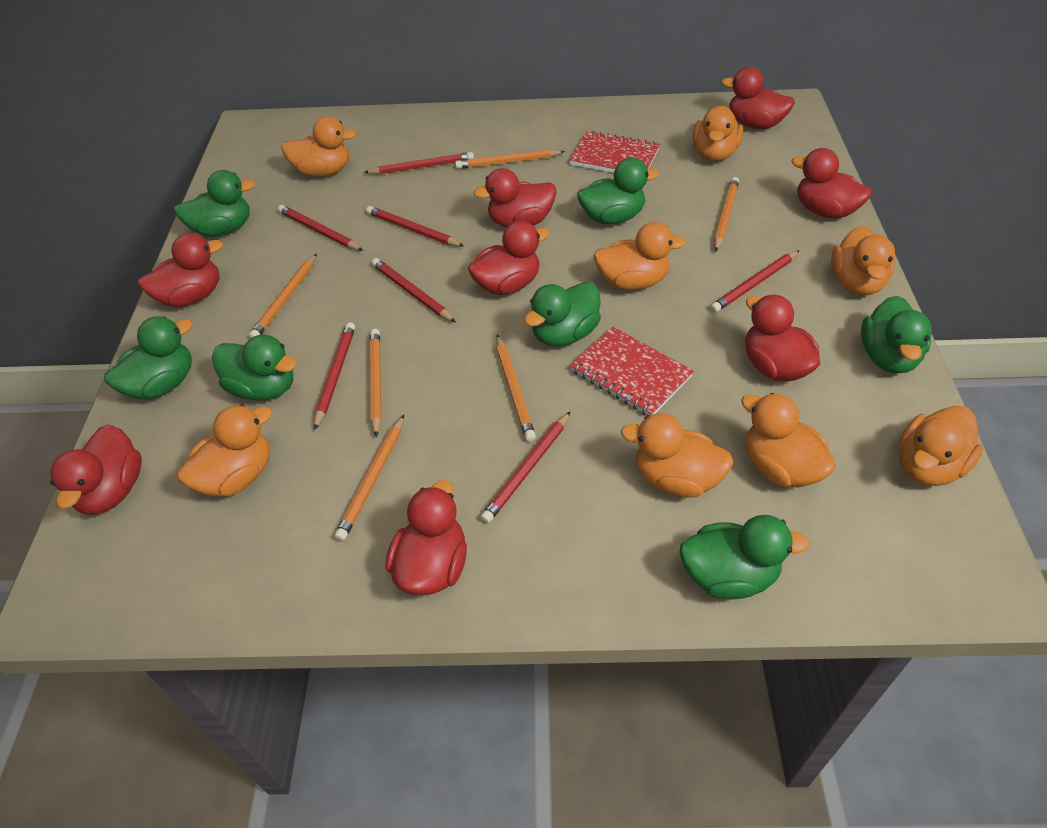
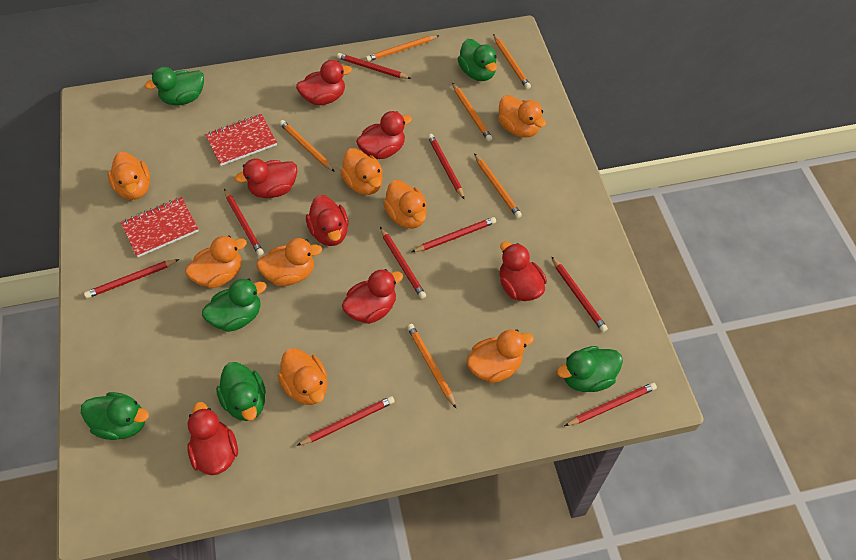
green duck: 7 -> 6
red duck: 8 -> 7
red pencil: 7 -> 9

